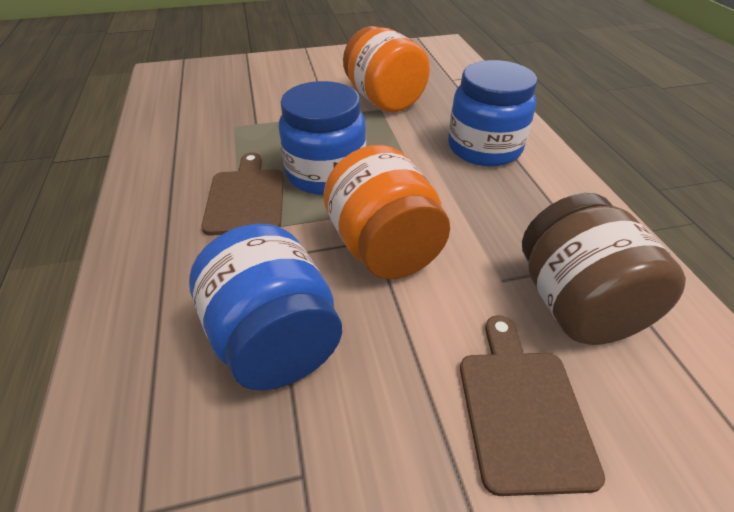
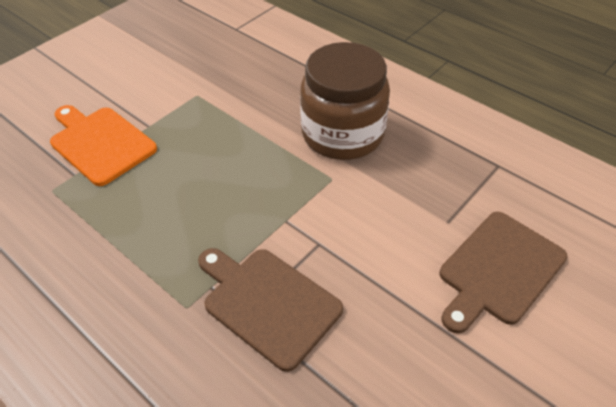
blue jar: 3 -> 0
orange cutting board: 0 -> 1
orange jar: 2 -> 0

